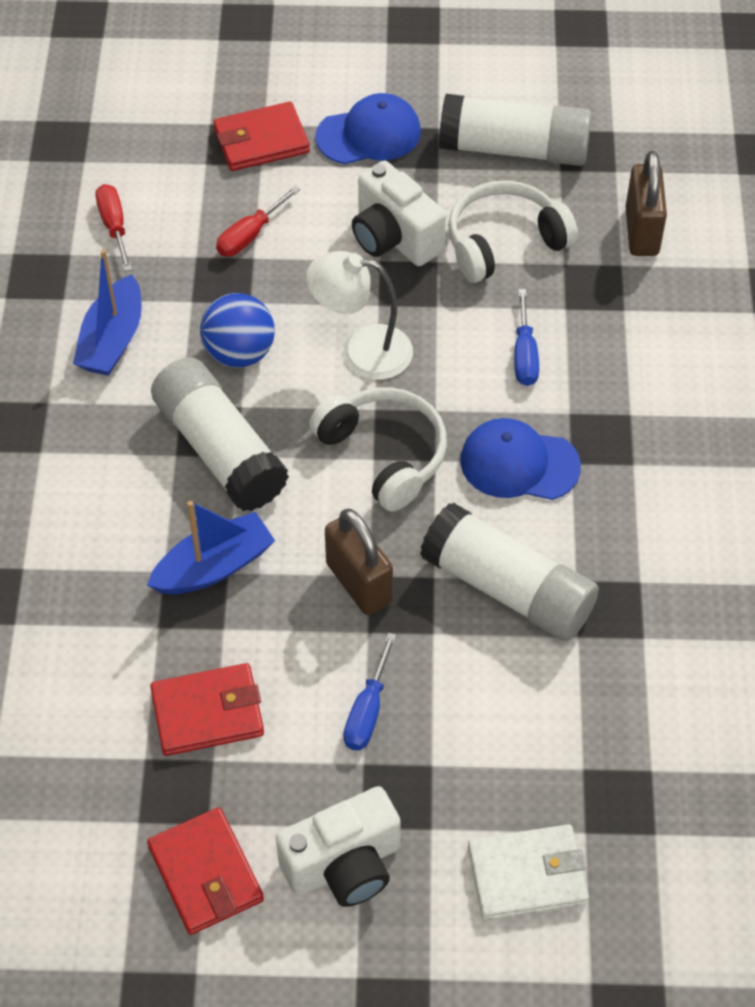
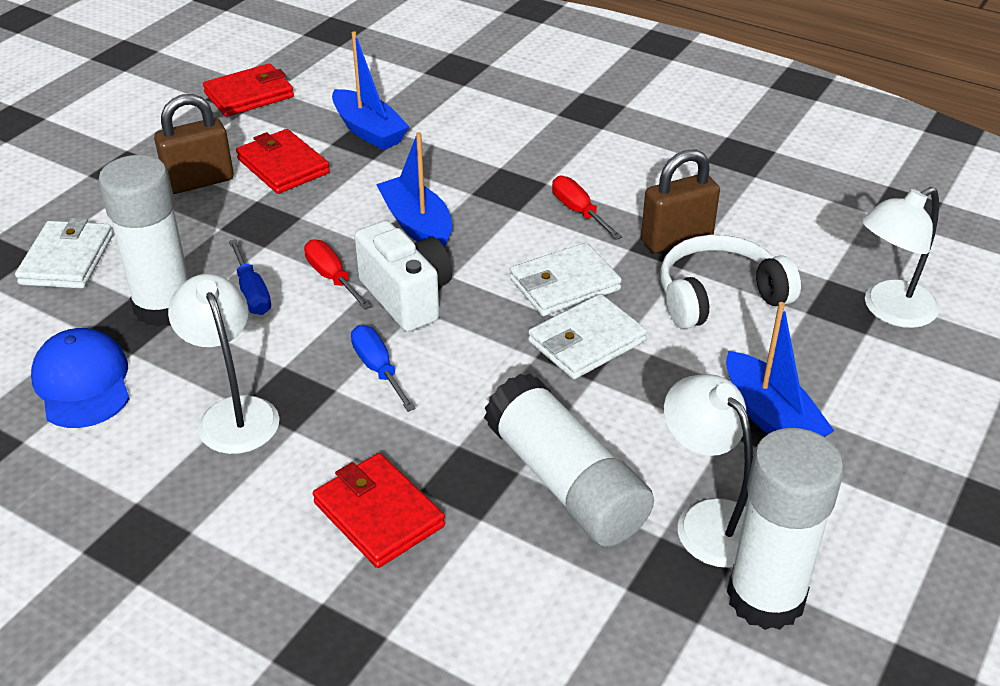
blue ball: 1 -> 0
blue boat: 2 -> 3
blue cap: 2 -> 1
white camera: 2 -> 1
white headphones: 2 -> 1
white lamp: 1 -> 3
white wallet: 1 -> 3

